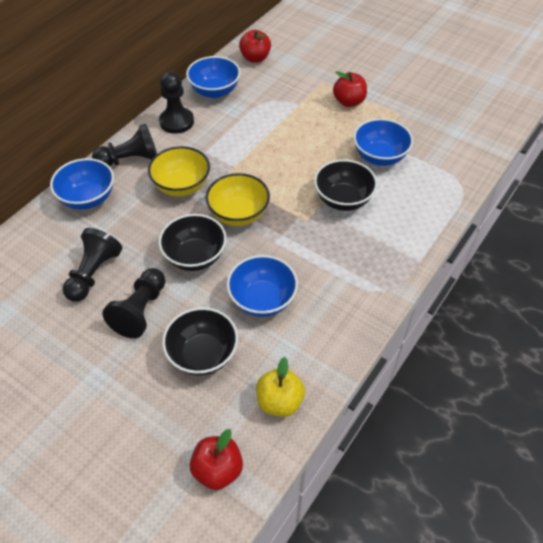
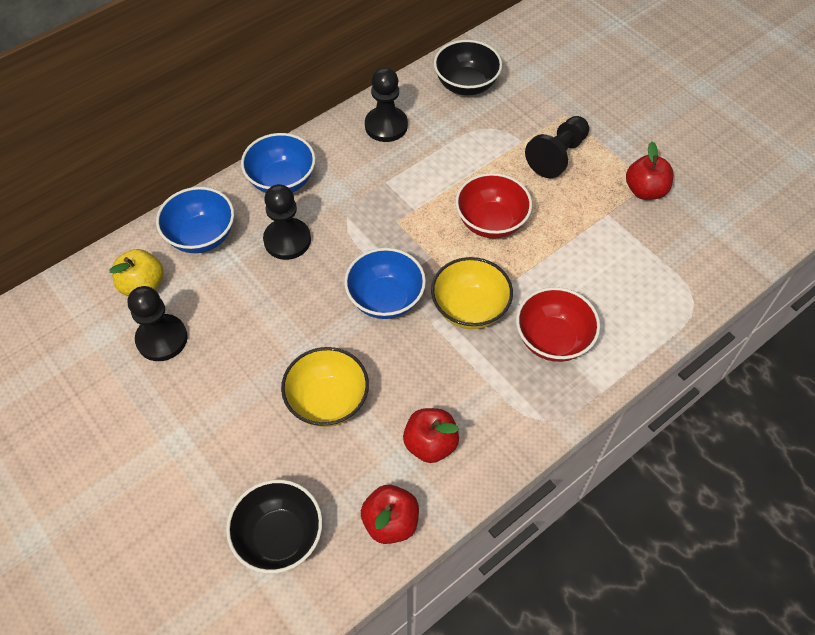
black bowl: 3 -> 2
blue bowl: 4 -> 3
red bowl: 0 -> 2

